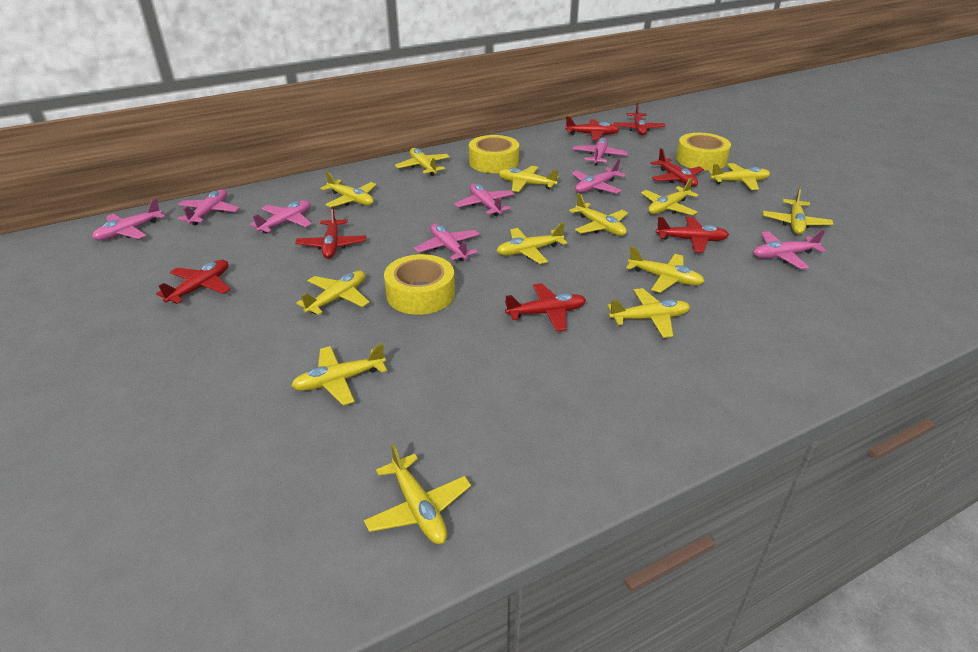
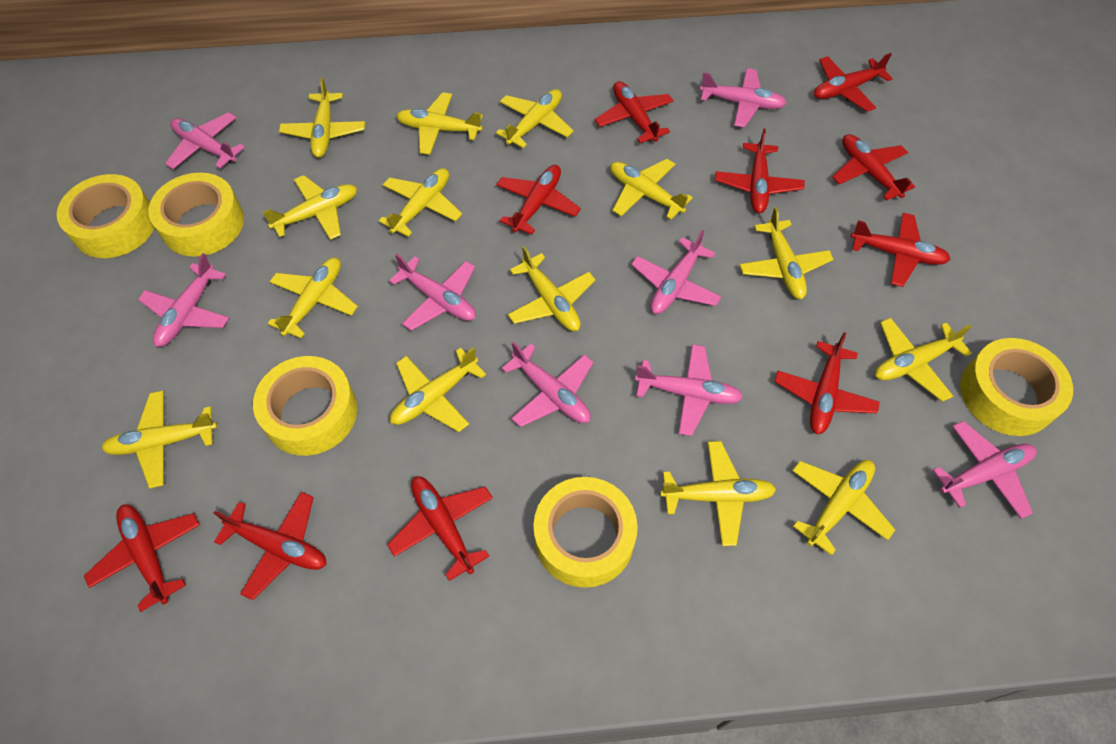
red plane: 7 -> 10
yellow plane: 13 -> 14
yellow tape: 3 -> 5

